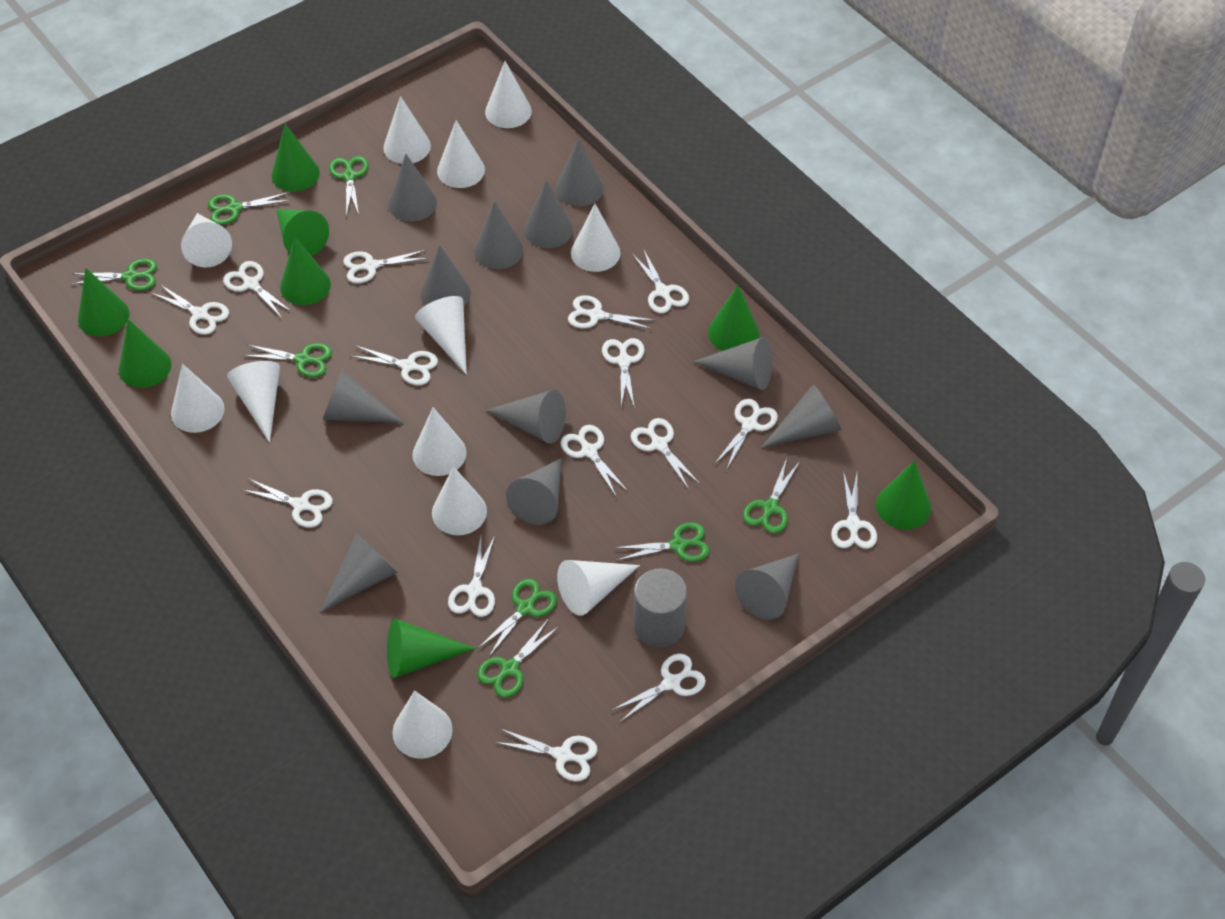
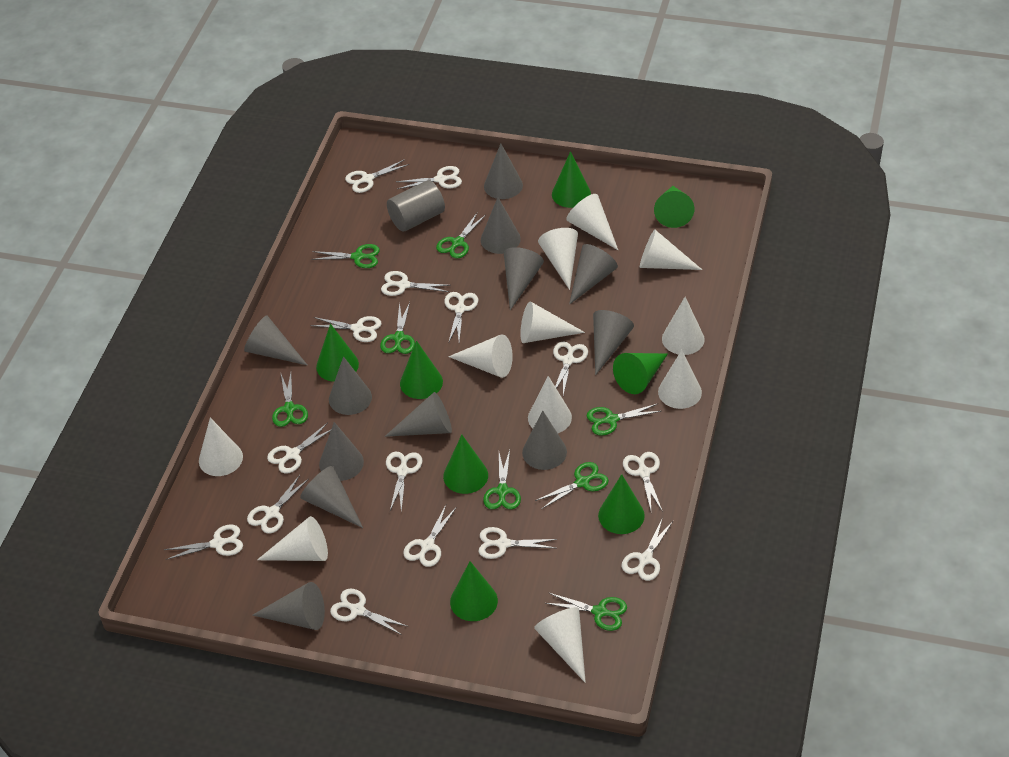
white cone: 12 -> 11

